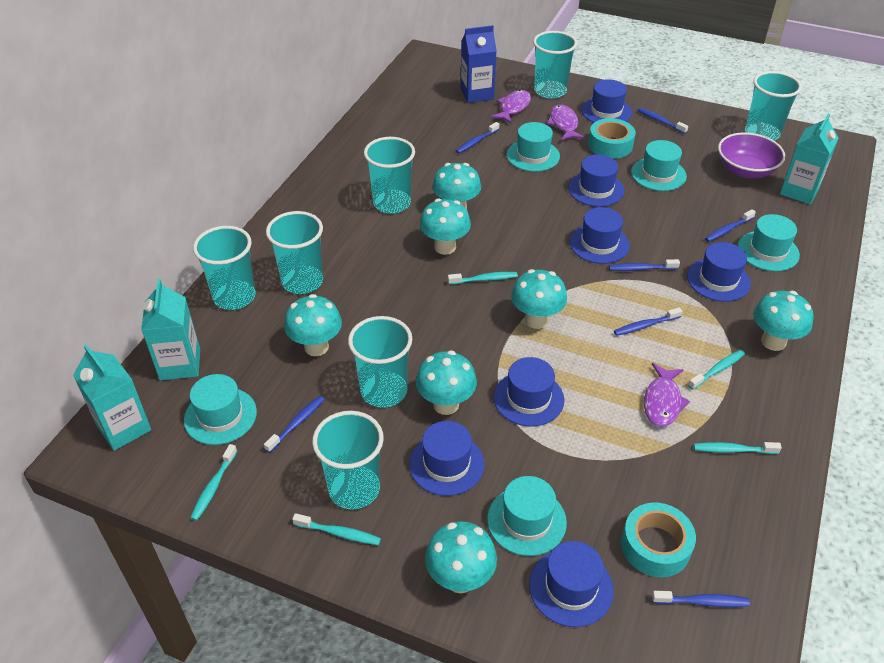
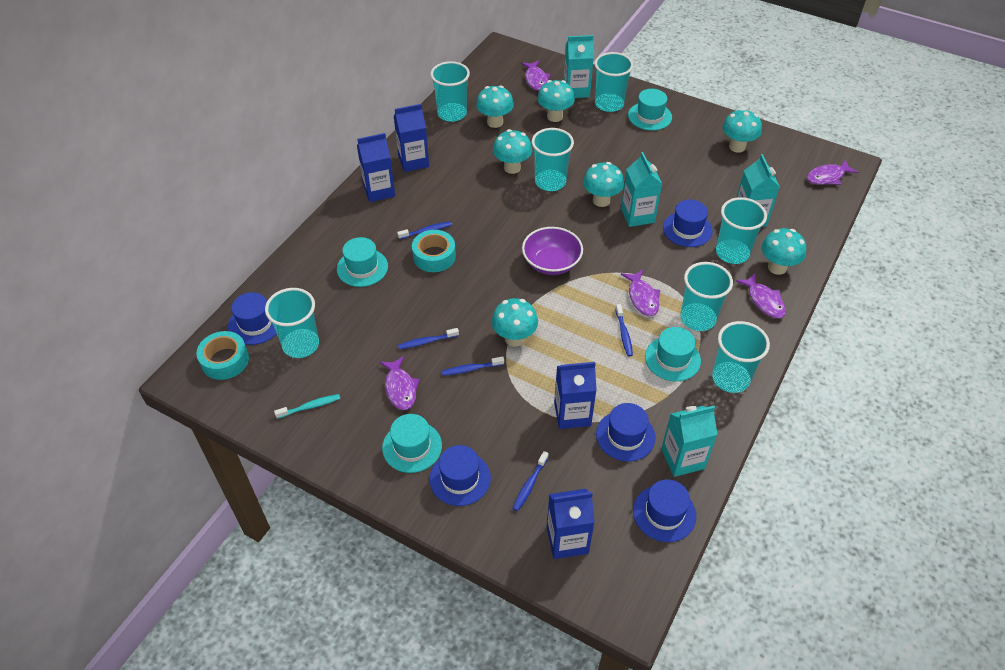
blue carton: 1 -> 4
blue hat: 7 -> 5
blue toothbrush: 7 -> 5
purple fish: 3 -> 5
turquoise carton: 3 -> 4
turquoise hat: 5 -> 4
turquoise toothbrush: 5 -> 1

